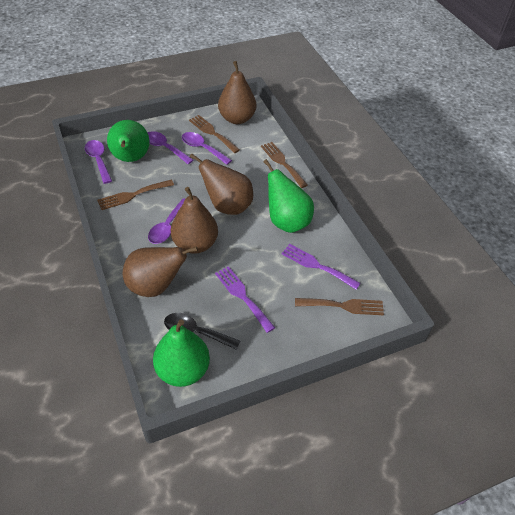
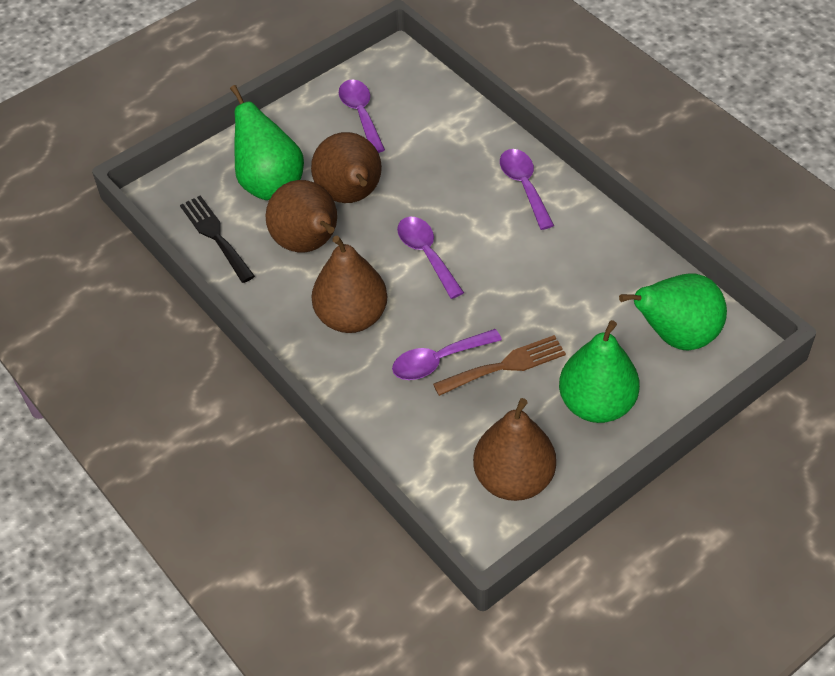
black fork: 0 -> 1
black spoon: 1 -> 0
brown fork: 4 -> 1
purple fork: 2 -> 0

